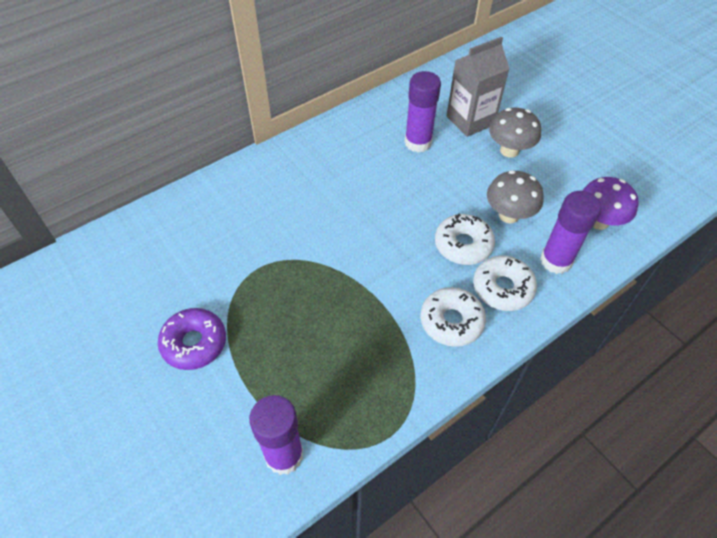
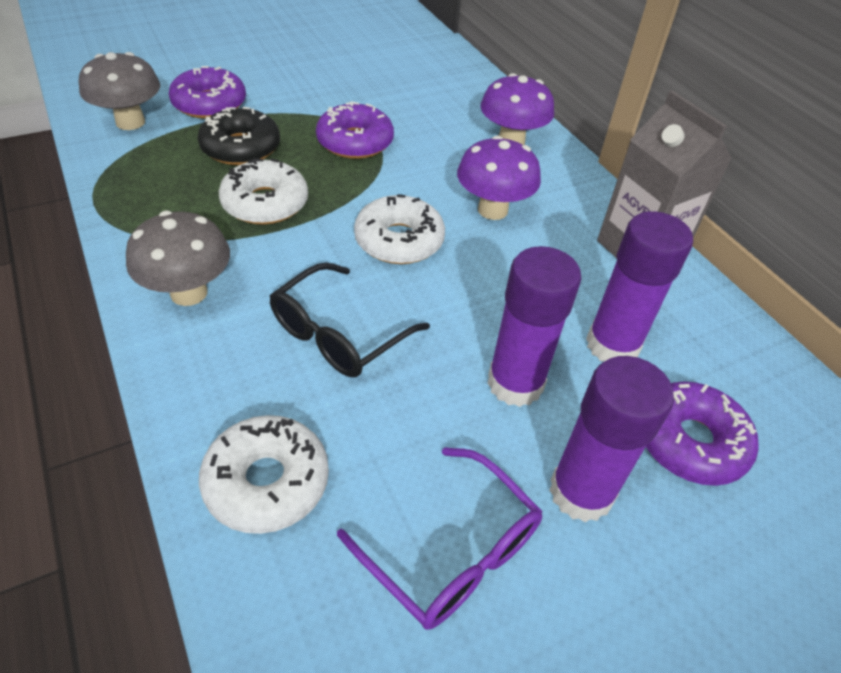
black donut: 0 -> 1
black glasses: 0 -> 1
purple donut: 1 -> 3
purple glasses: 0 -> 1
purple mushroom: 1 -> 2

